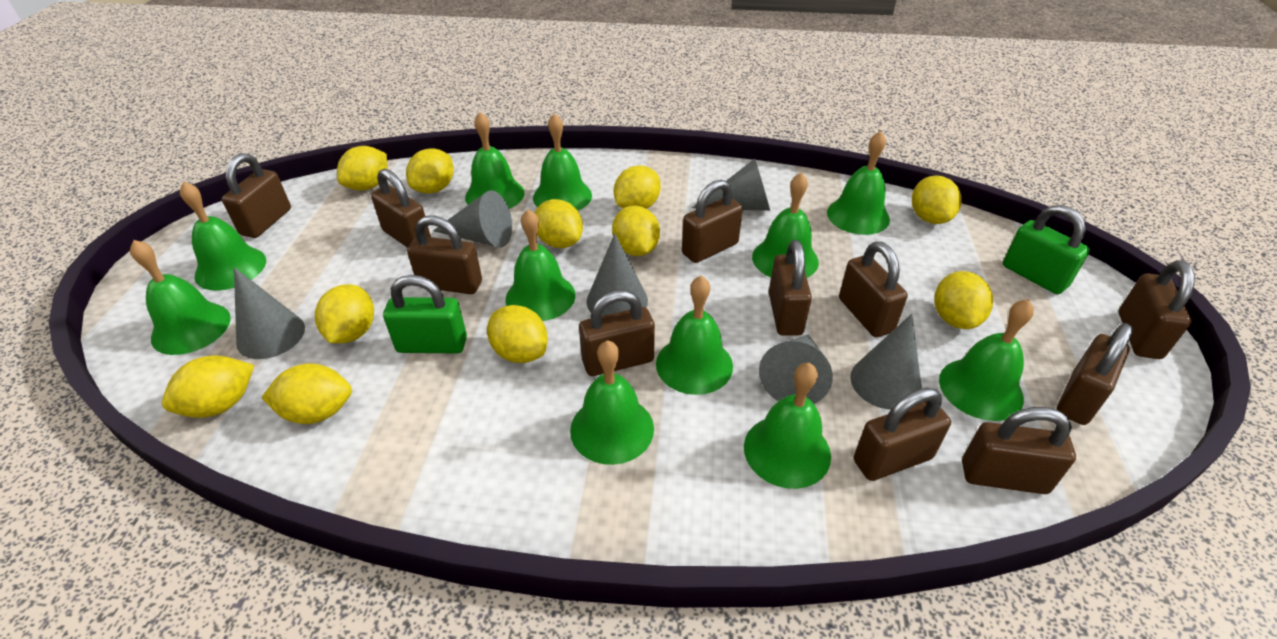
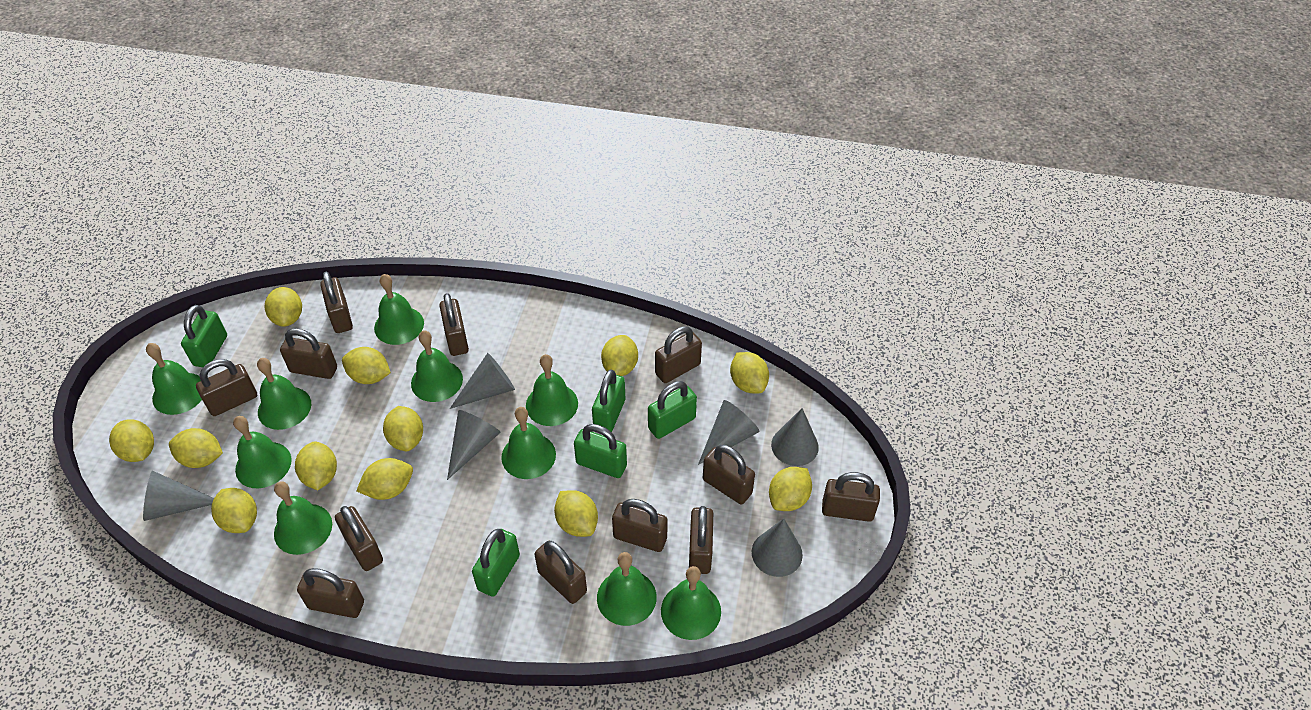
brown padlock: 11 -> 12
green bell: 11 -> 10
green padlock: 2 -> 5
yellow lemon: 11 -> 12

